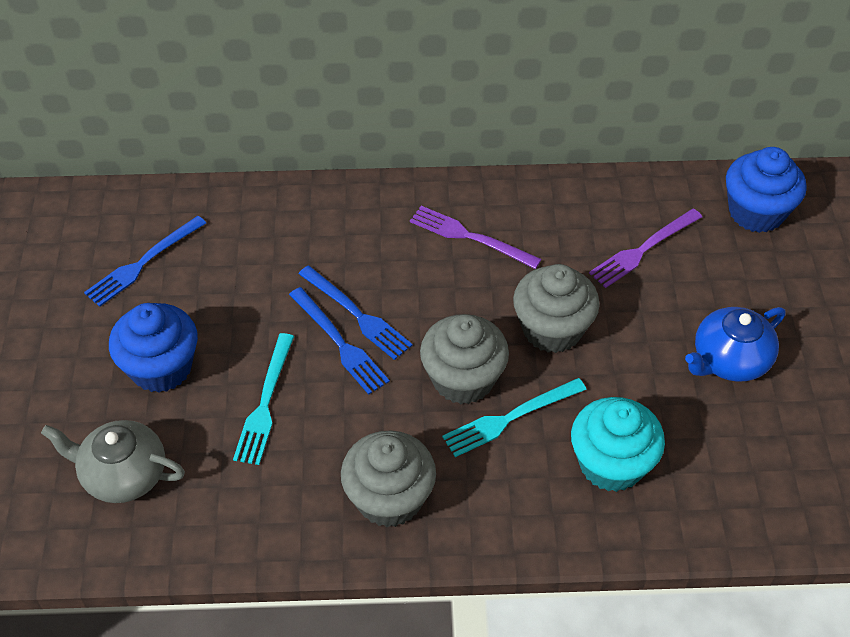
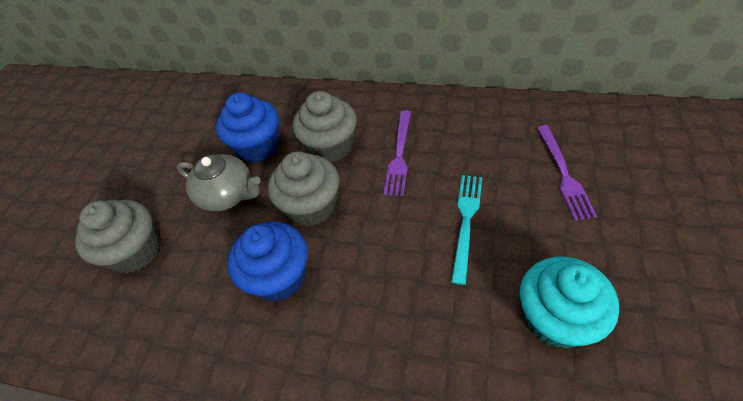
blue fork: 3 -> 0
blue teapot: 1 -> 0
turquoise fork: 2 -> 1

